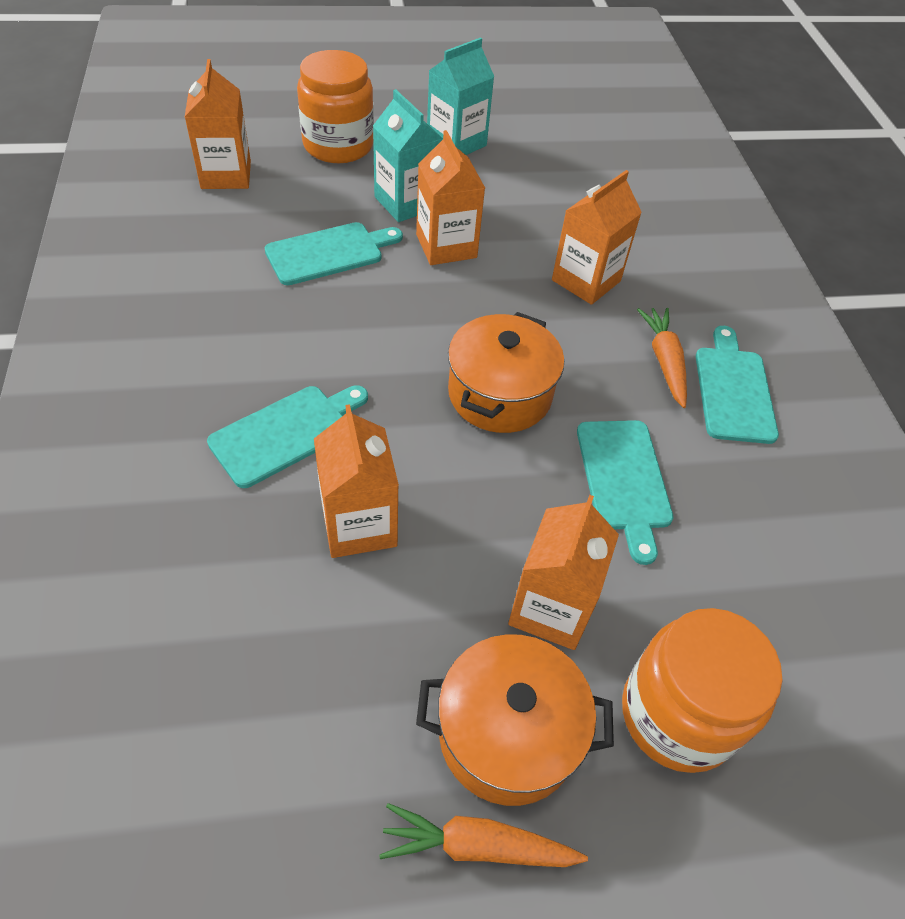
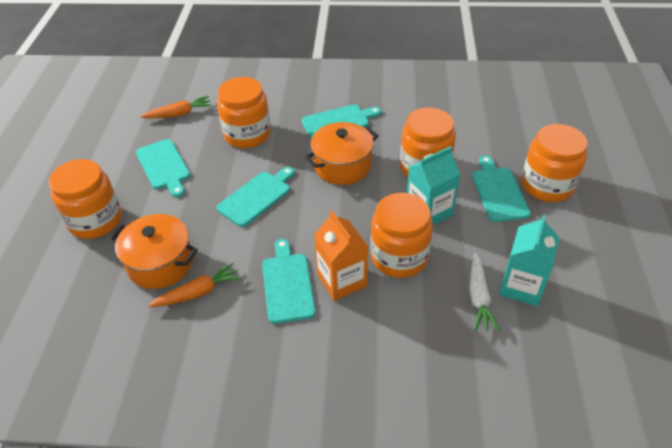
orange carton: 5 -> 1
orange jar: 2 -> 5
turquoise cutting board: 4 -> 5
white carrot: 0 -> 1

